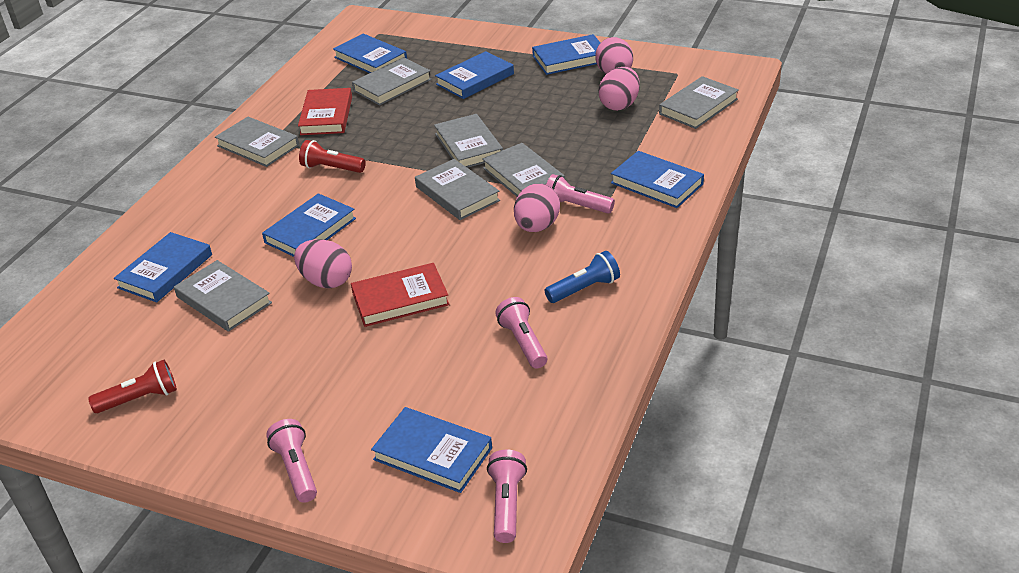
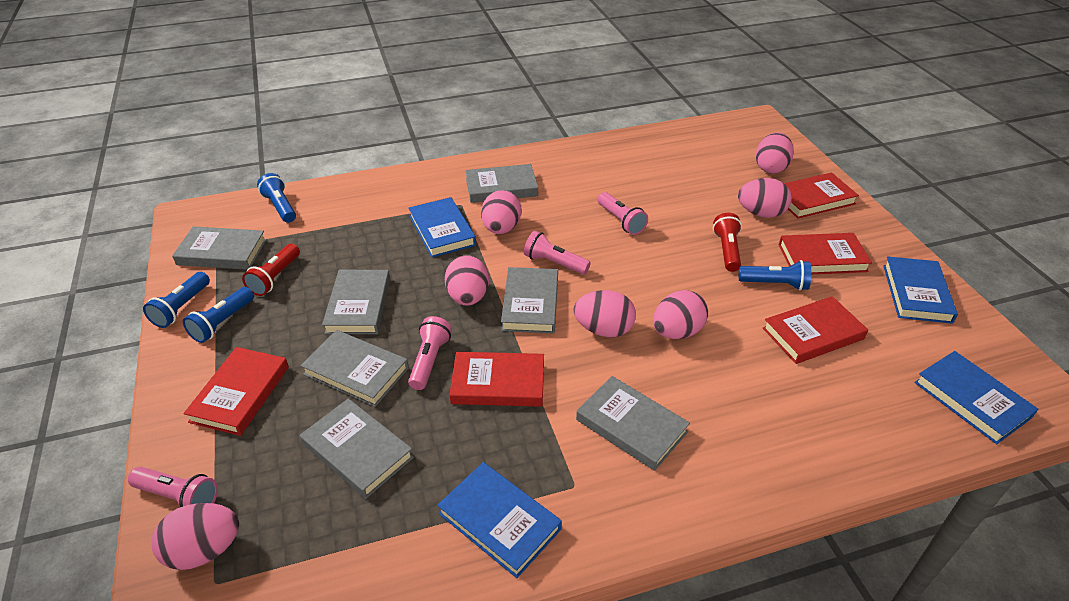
blue book: 7 -> 4
blue flashlight: 1 -> 4
pink egg: 4 -> 7
red book: 2 -> 5

